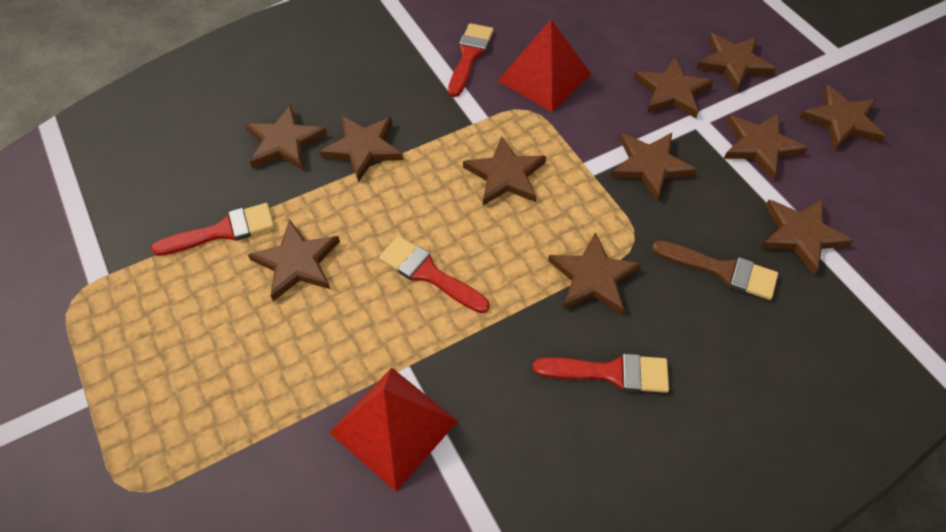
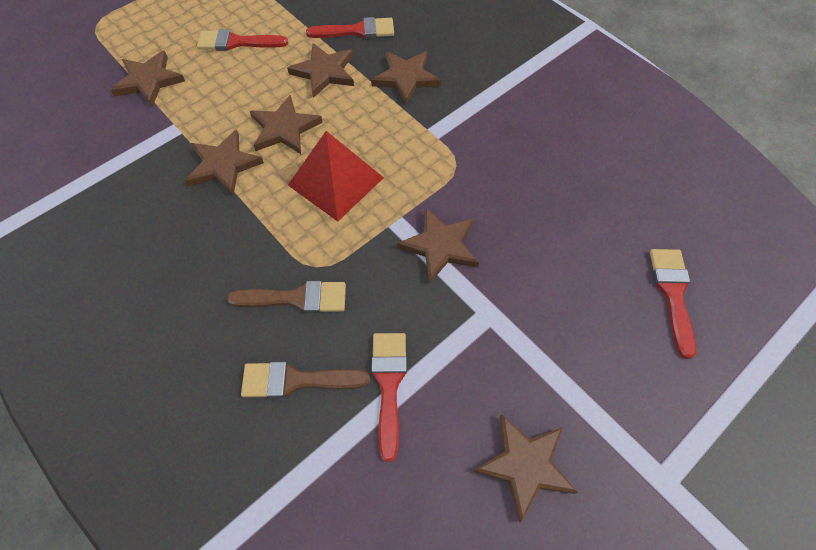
brown brush: 1 -> 2
brown star: 11 -> 7
red pyramid: 2 -> 1

